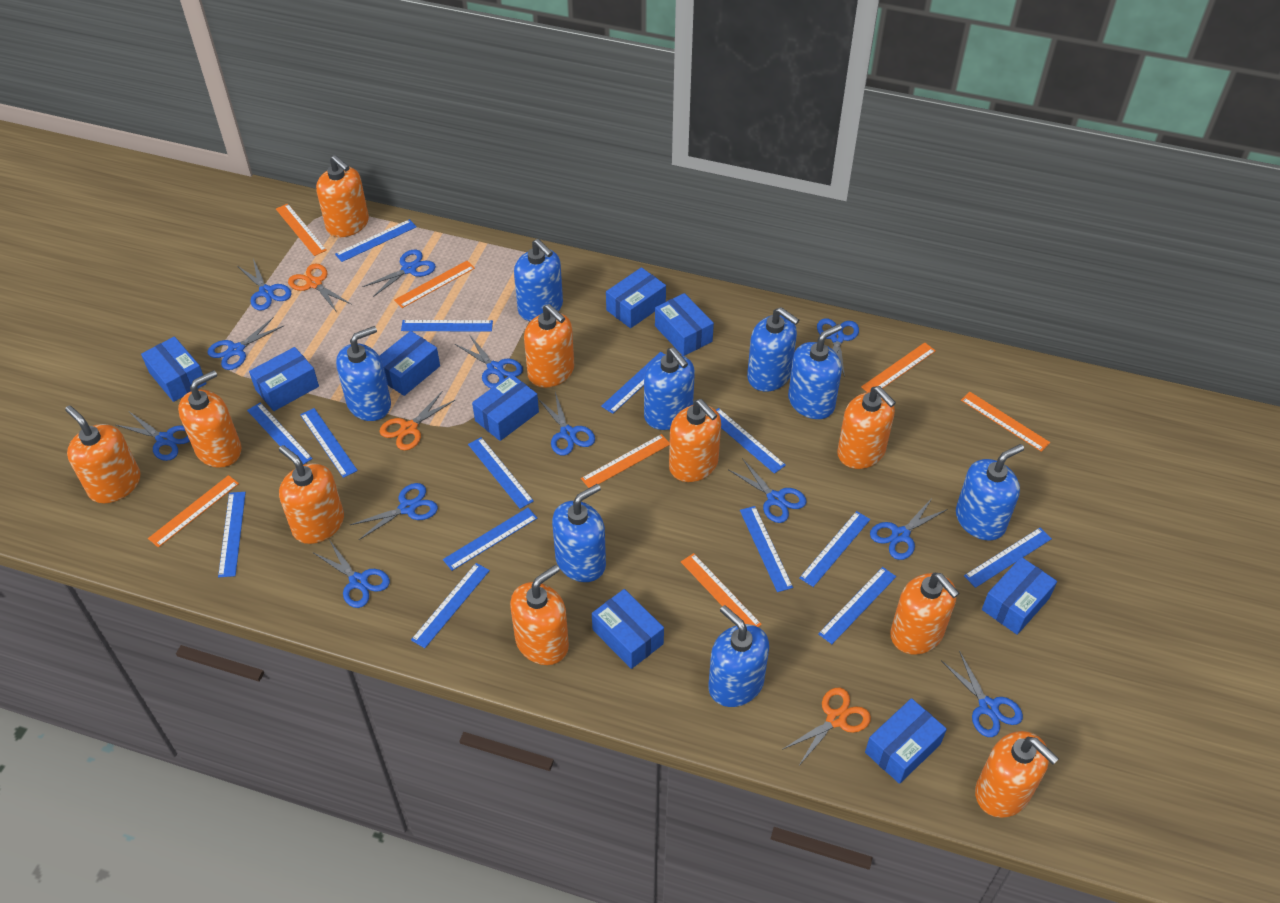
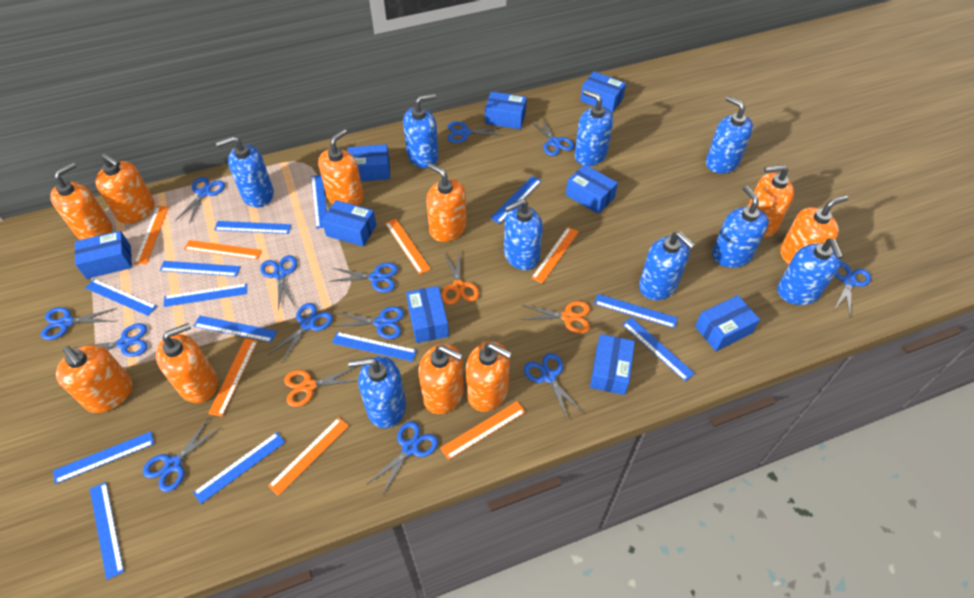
blue ruler: 14 -> 13
blue scissors: 12 -> 13
blue soap dispenser: 8 -> 9

